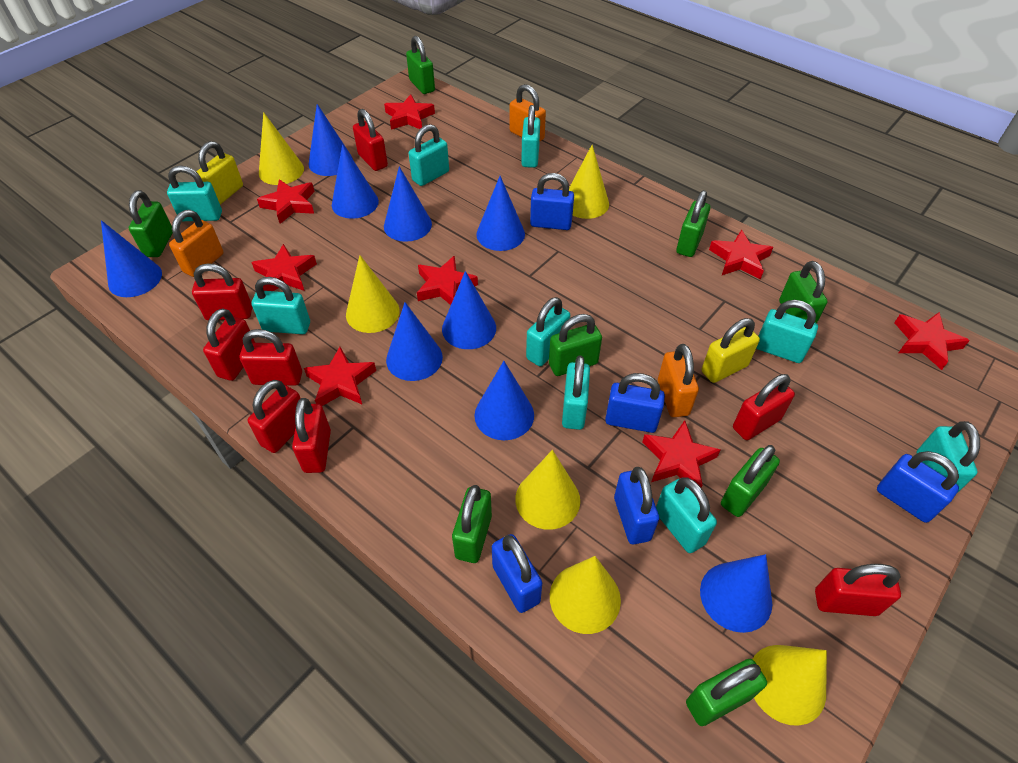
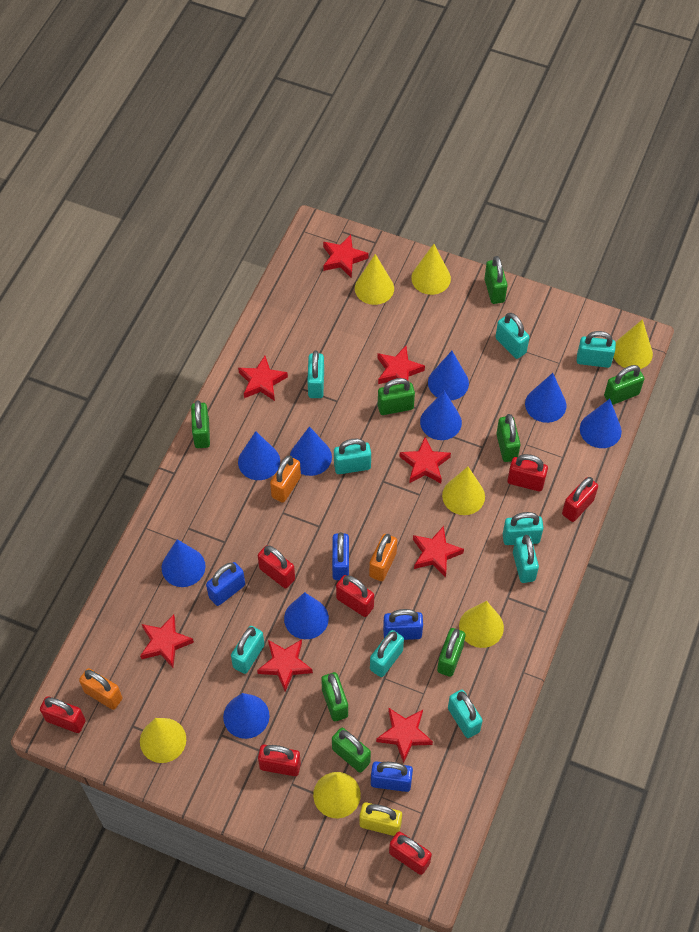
blue padlock: 5 -> 4
red padlock: 8 -> 7
yellow cone: 6 -> 7
yellow padlock: 2 -> 1

